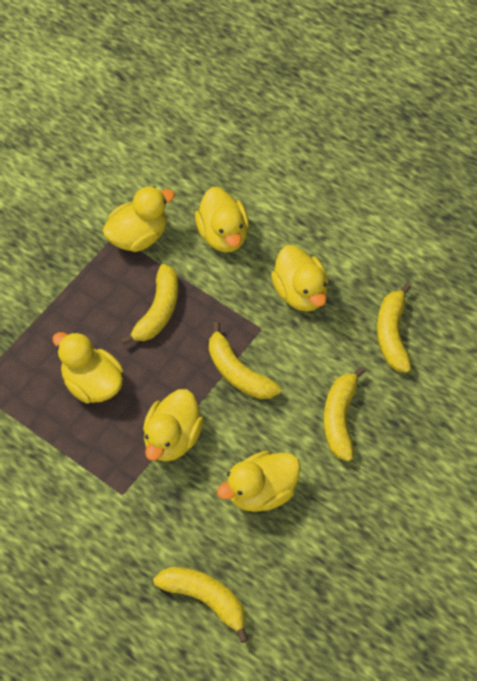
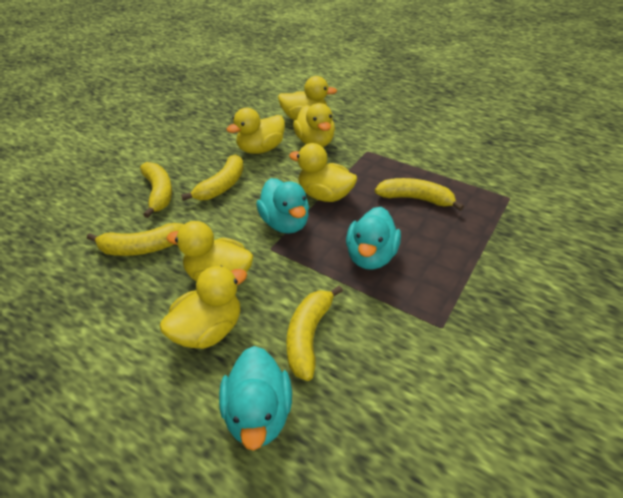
turquoise duck: 0 -> 3

